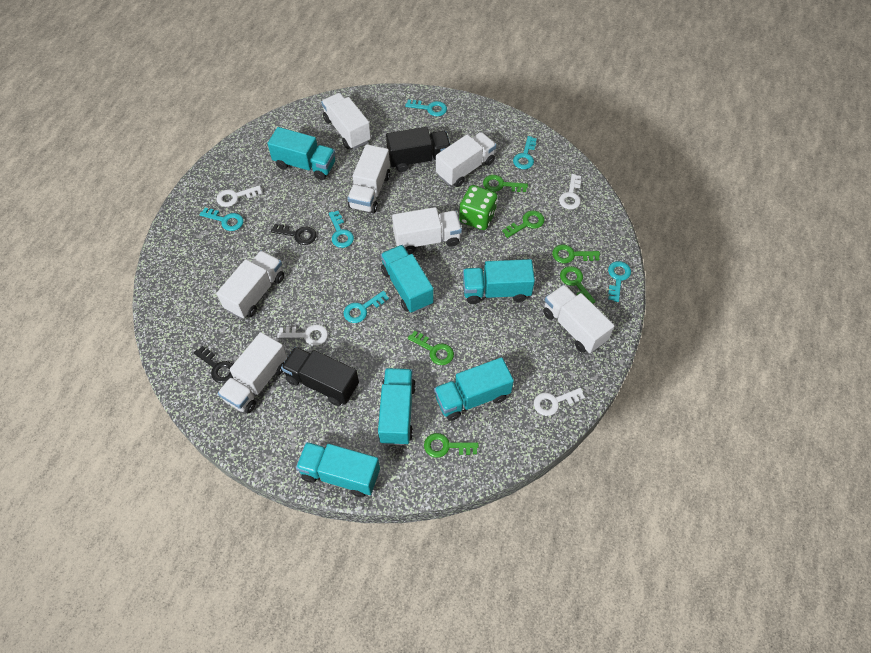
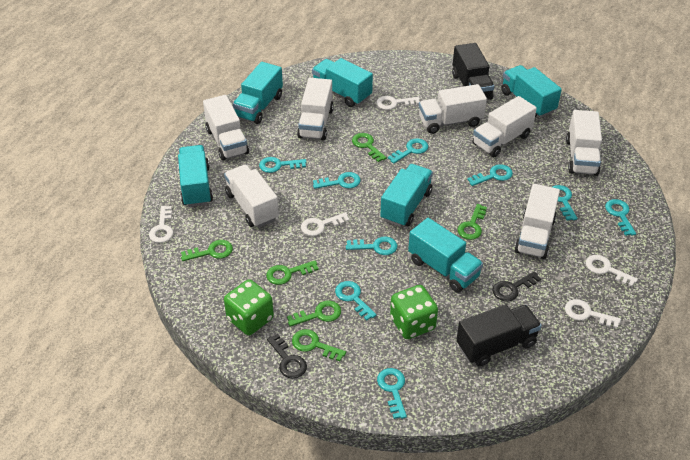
green dice: 1 -> 2
turquoise key: 6 -> 9
white key: 4 -> 5

